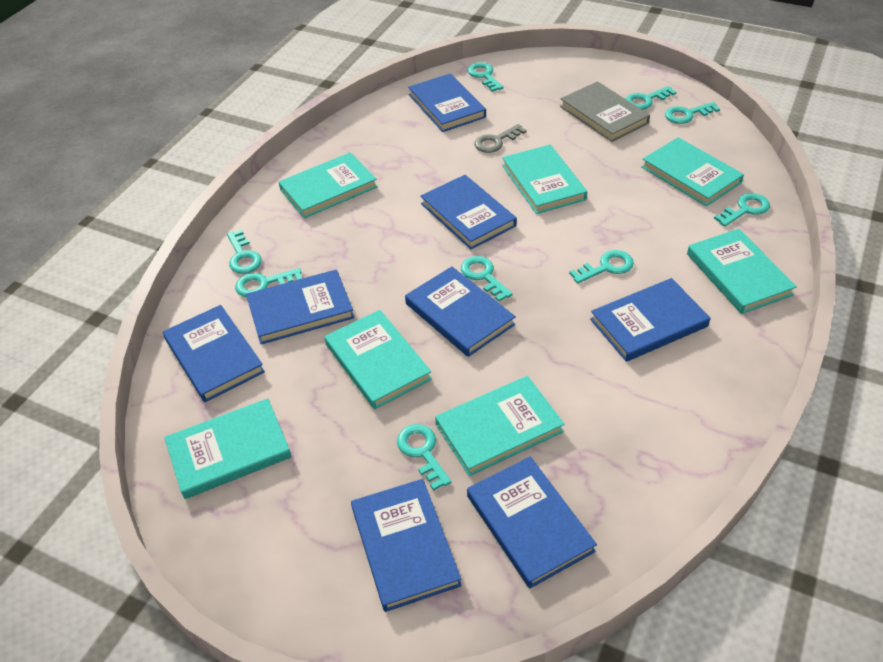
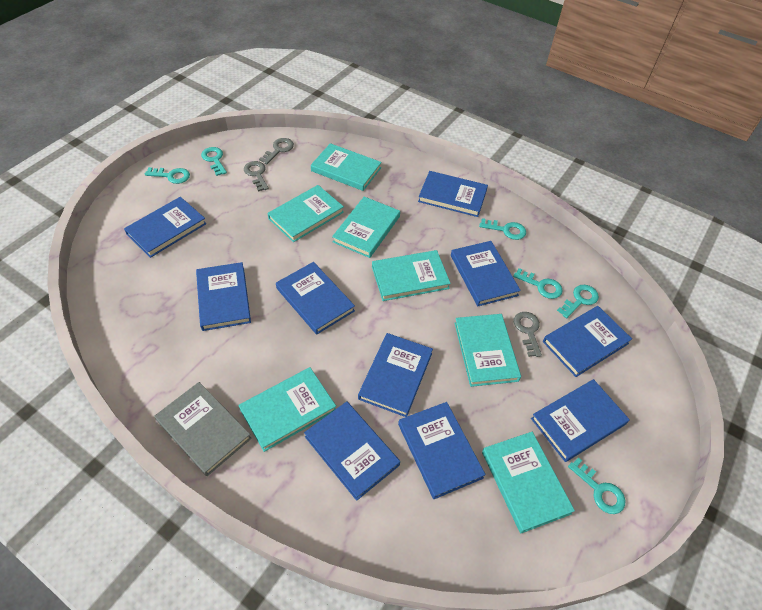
blue book: 8 -> 10
grey key: 1 -> 3
turquoise key: 9 -> 6

